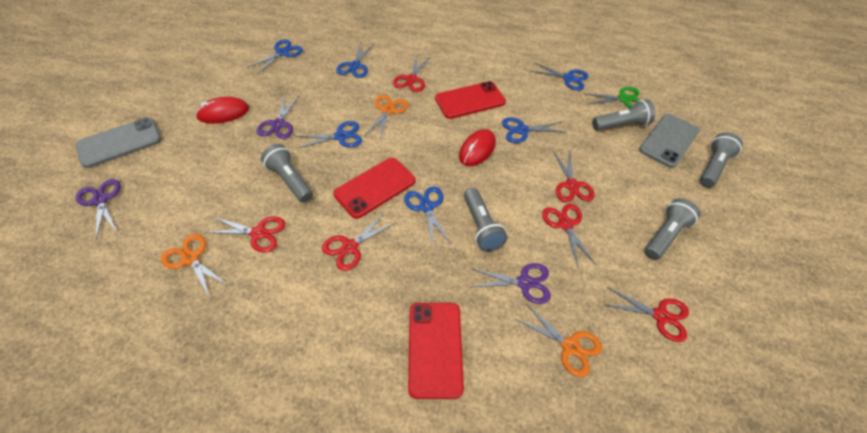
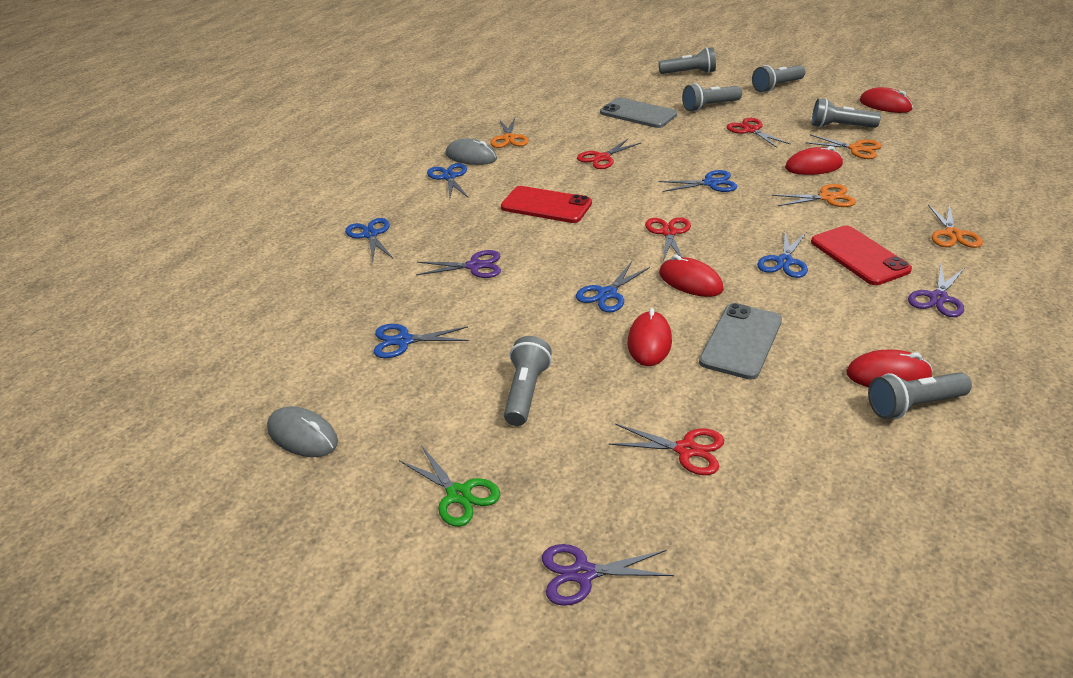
grey flashlight: 5 -> 6
grey mouse: 0 -> 2
orange scissors: 3 -> 4
red mouse: 2 -> 5
red phone: 3 -> 2
red scissors: 6 -> 4

